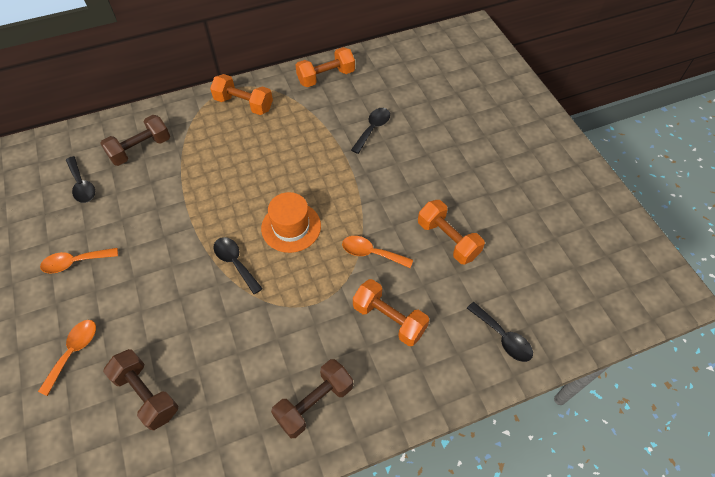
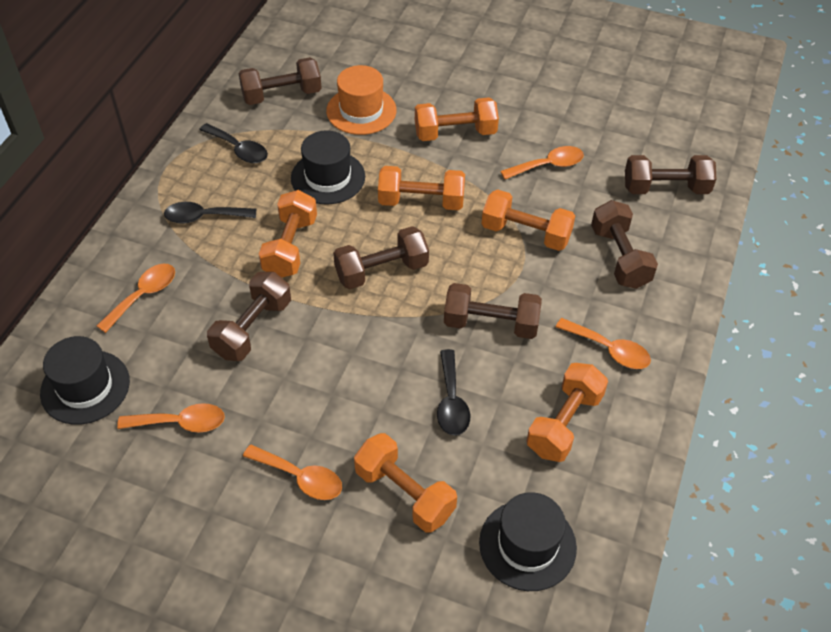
black hat: 0 -> 3
black spoon: 4 -> 3
brown dumbbell: 3 -> 6
orange dumbbell: 4 -> 6
orange spoon: 3 -> 5

